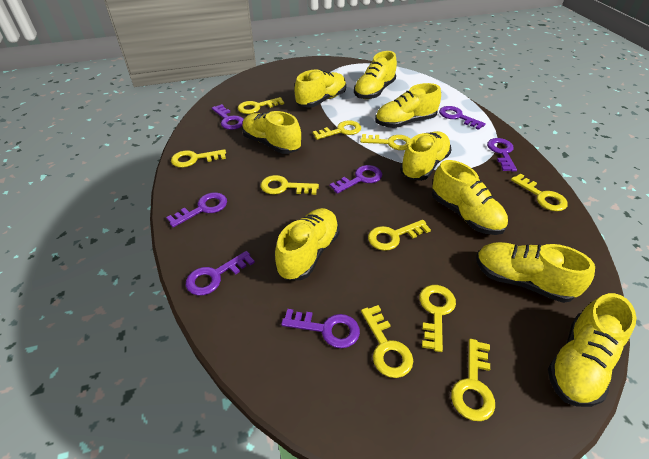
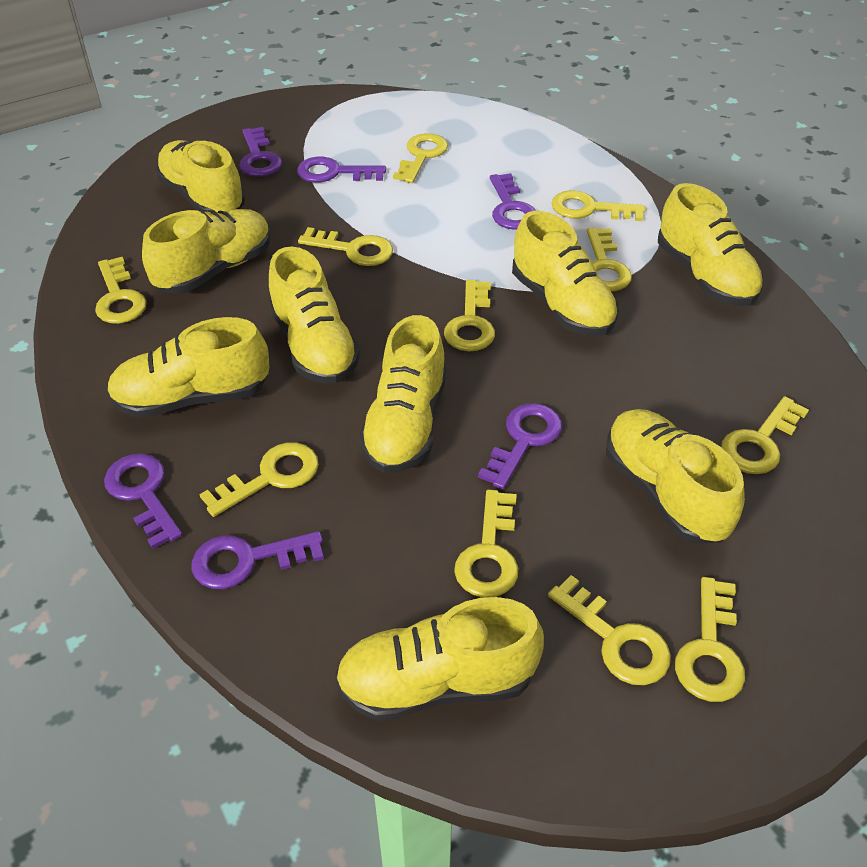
purple key: 7 -> 6
yellow key: 10 -> 11

